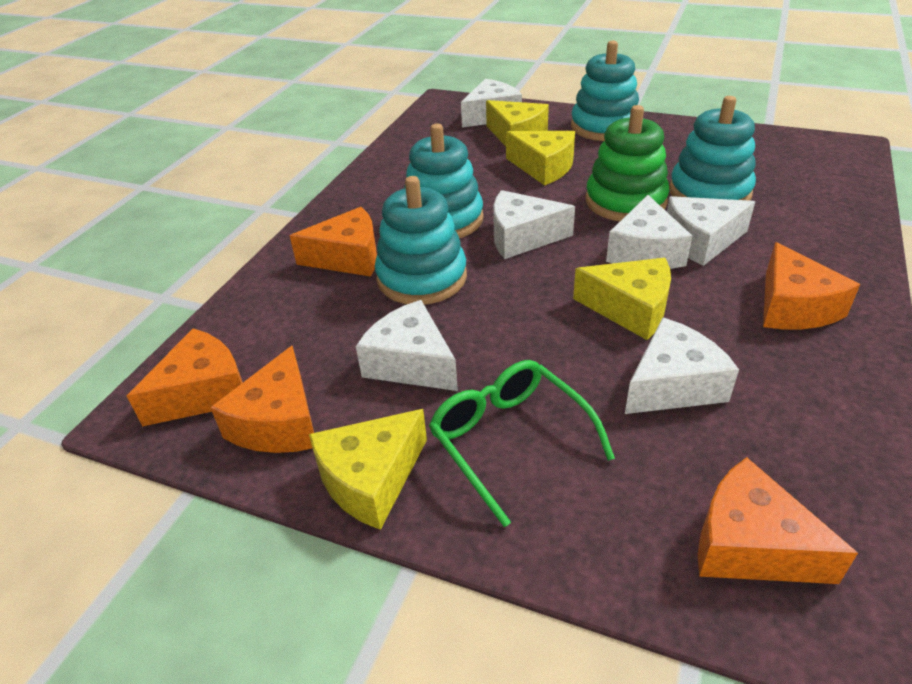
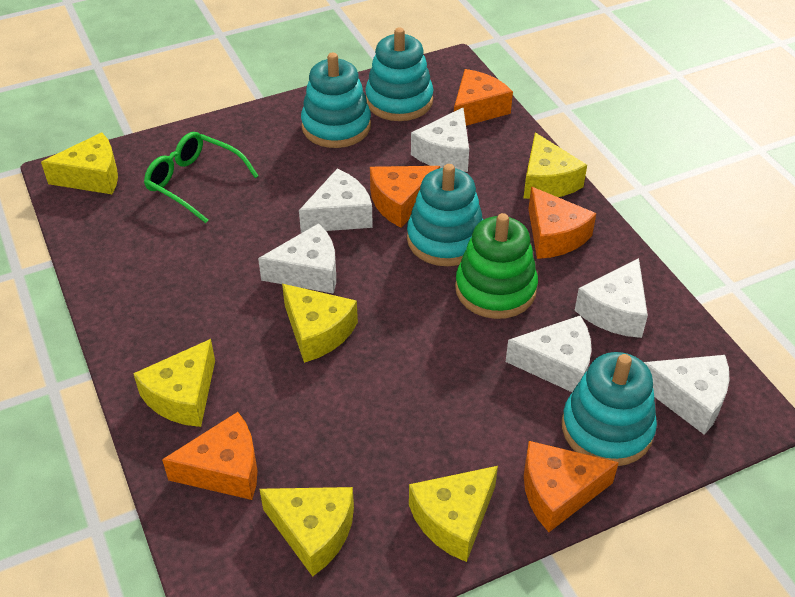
yellow cheese: 4 -> 6

